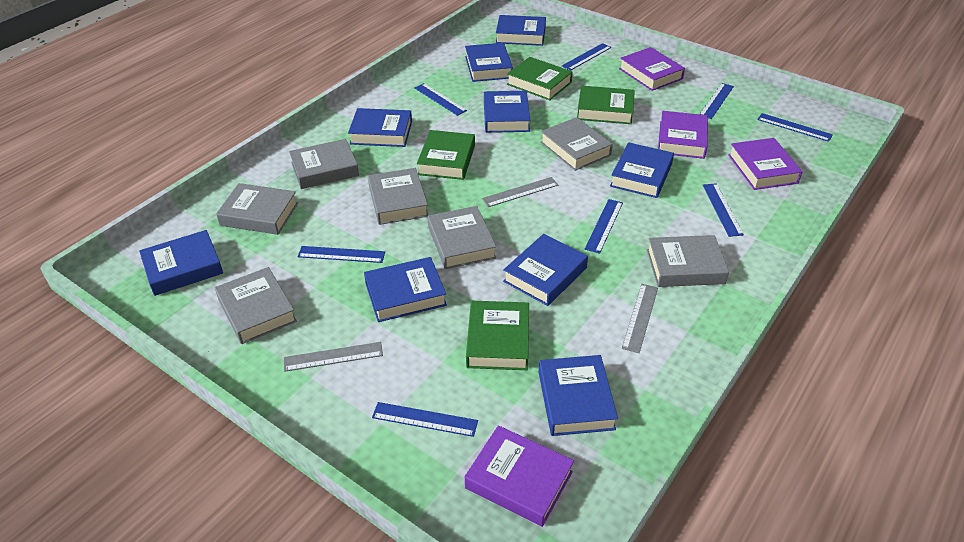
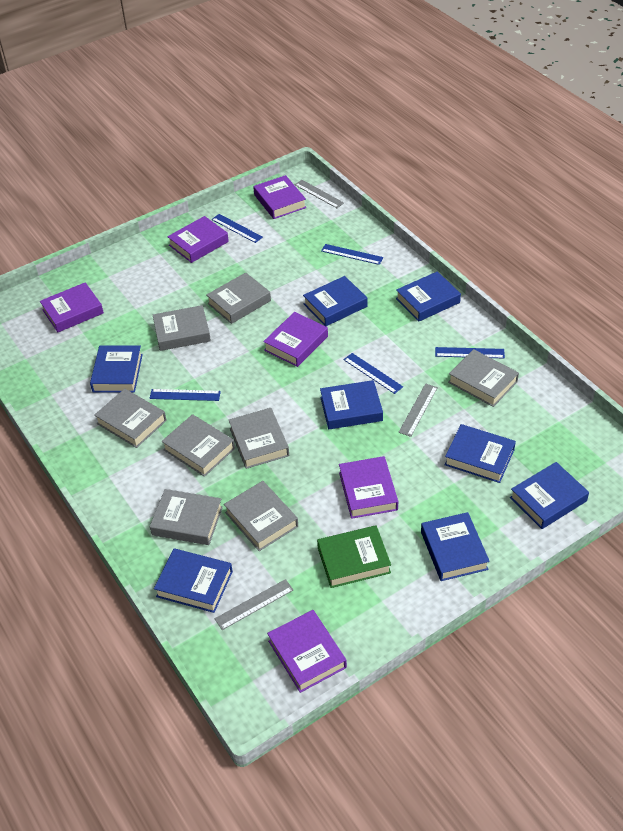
blue book: 9 -> 8
blue ruler: 8 -> 5
green book: 4 -> 1
grey book: 7 -> 8
purple book: 4 -> 6

